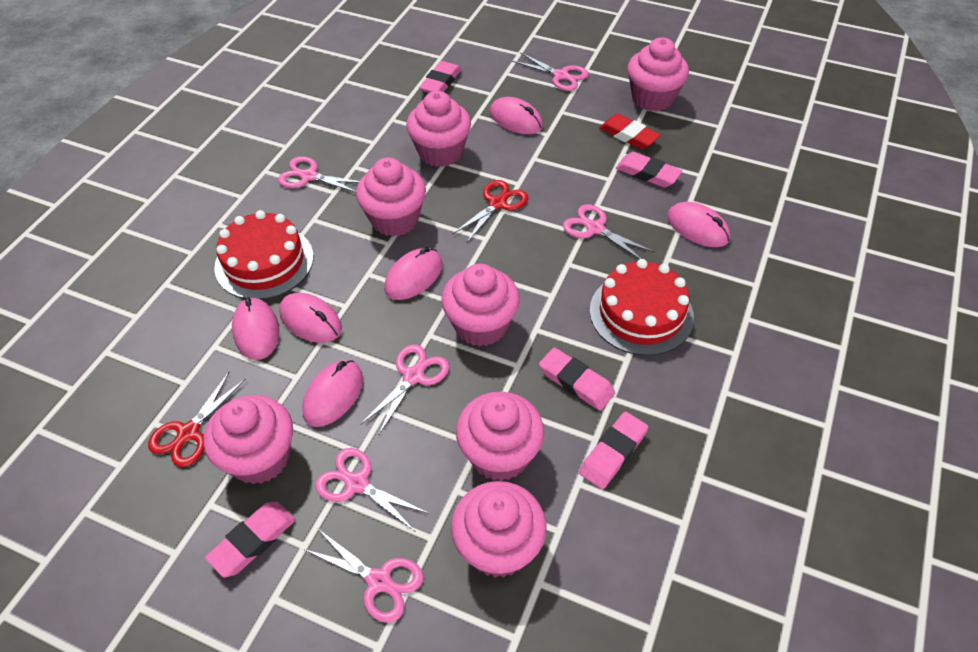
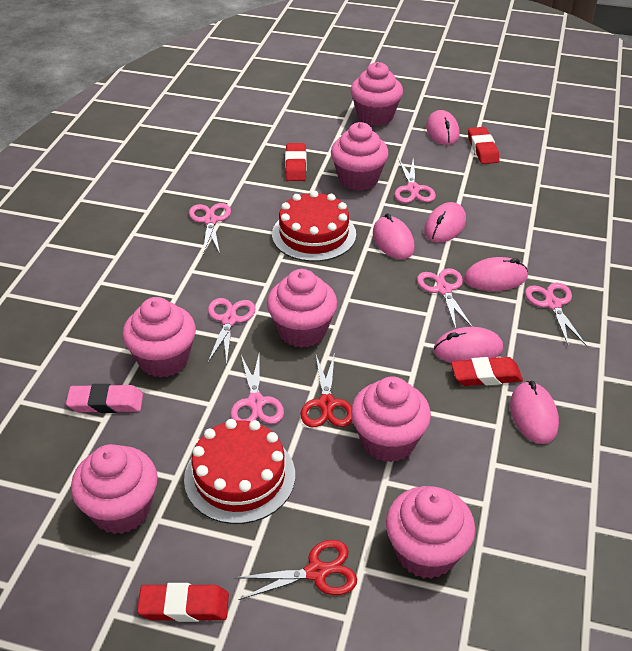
pink eraser: 5 -> 1
red eraser: 1 -> 4

